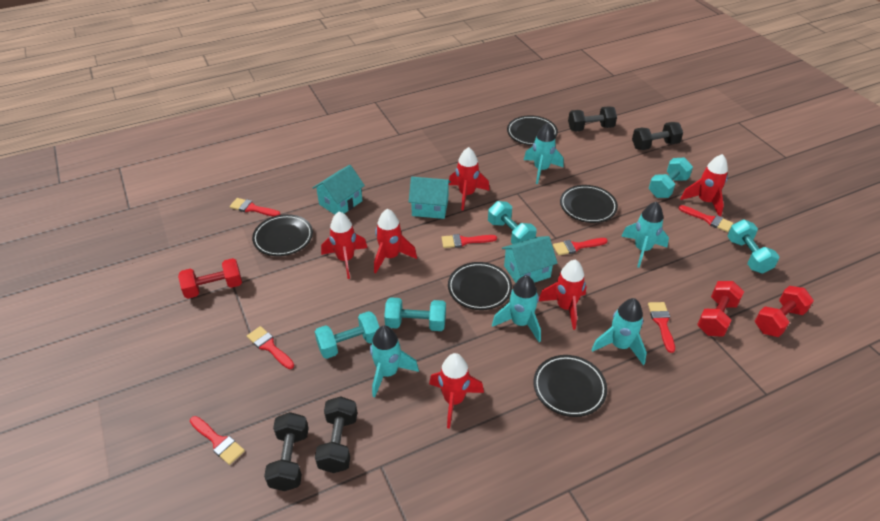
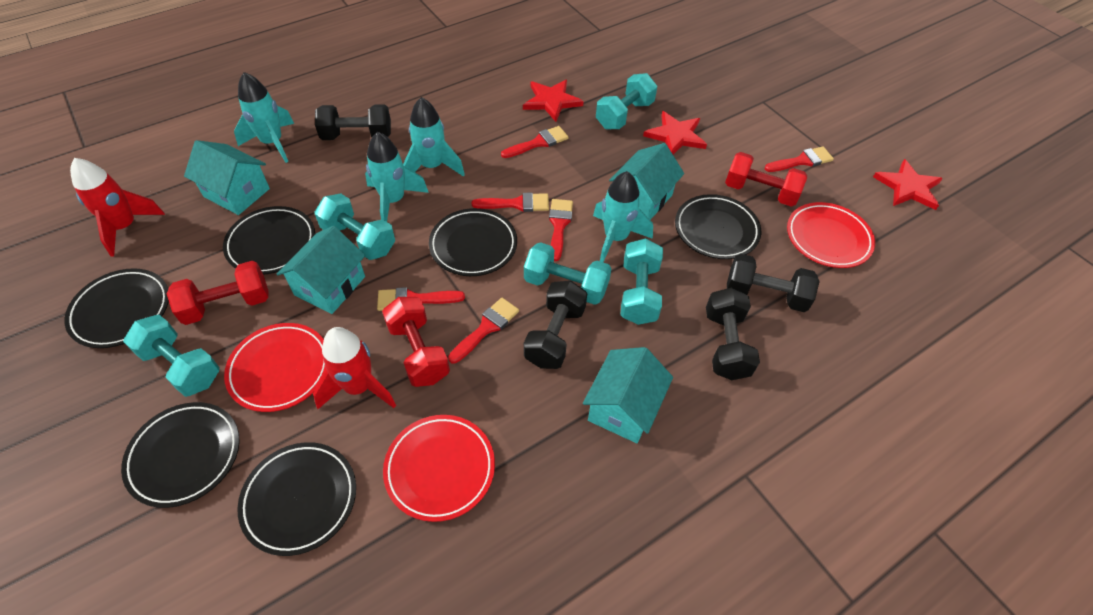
black plate: 5 -> 6
red brush: 7 -> 6
red plate: 0 -> 3
red rocket: 6 -> 2
red star: 0 -> 3
turquoise house: 3 -> 4
turquoise rocket: 5 -> 4

